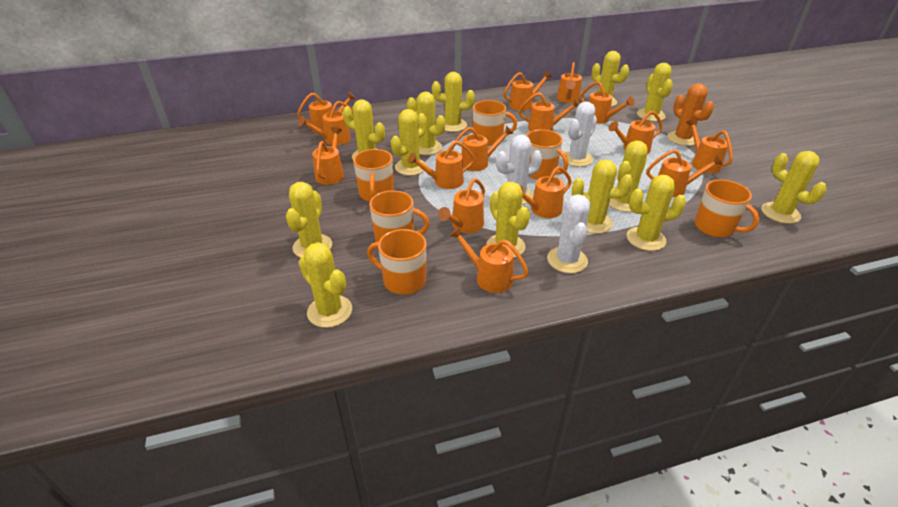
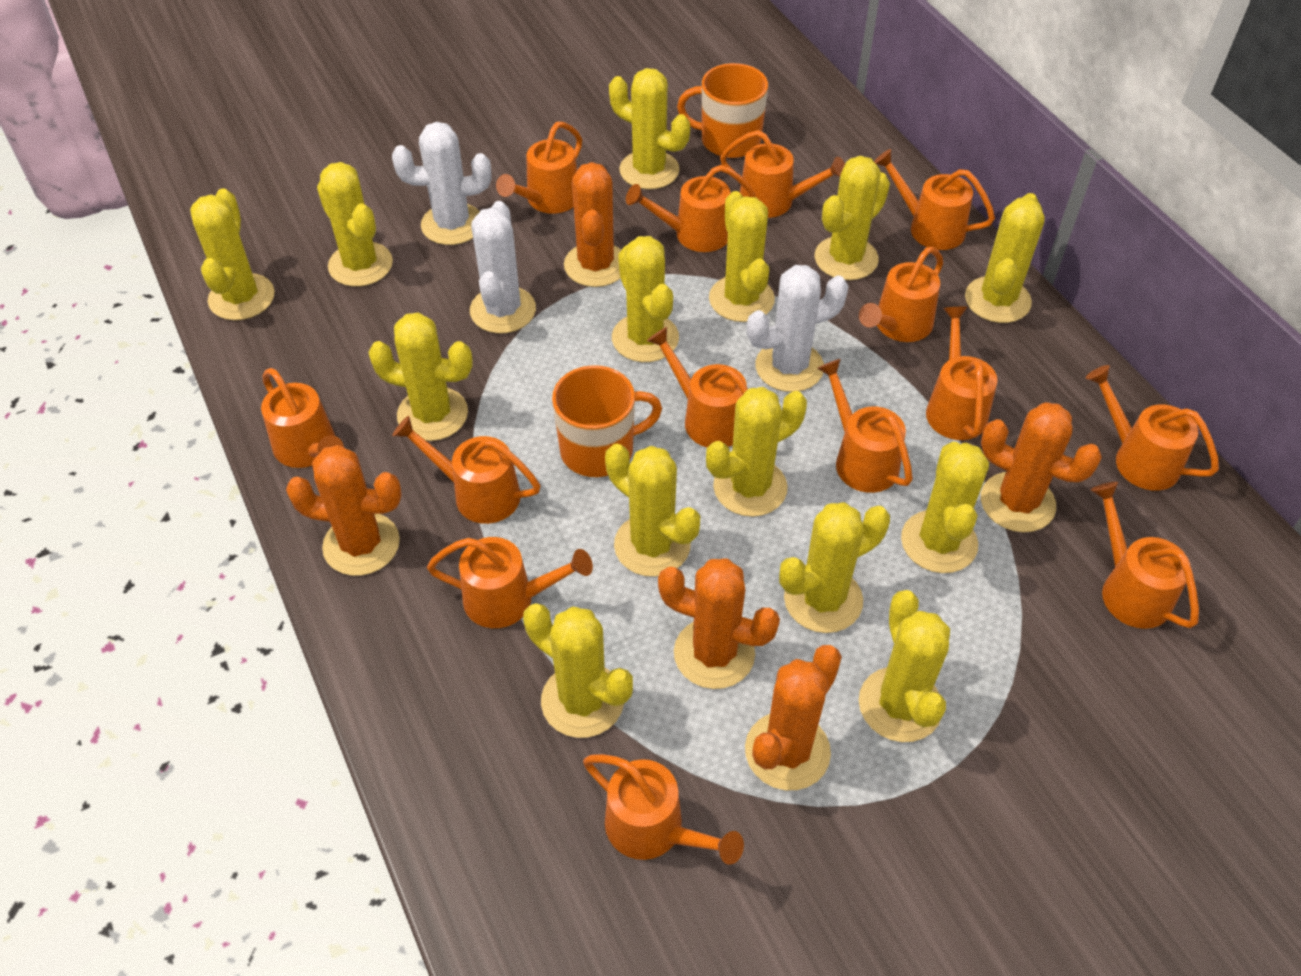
orange cactus: 1 -> 5
orange mug: 6 -> 2
orange watering can: 15 -> 14
yellow cactus: 13 -> 14

